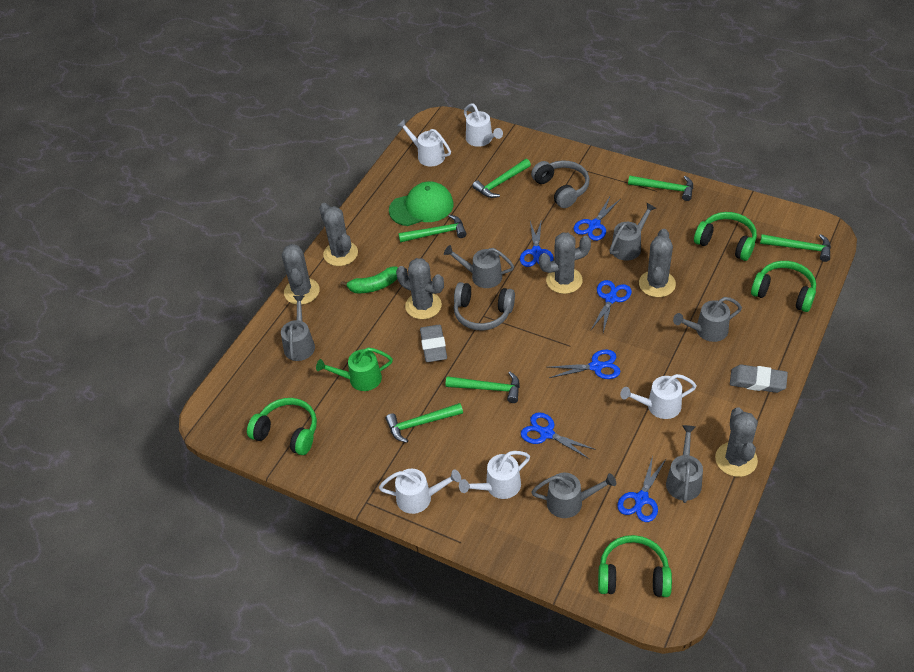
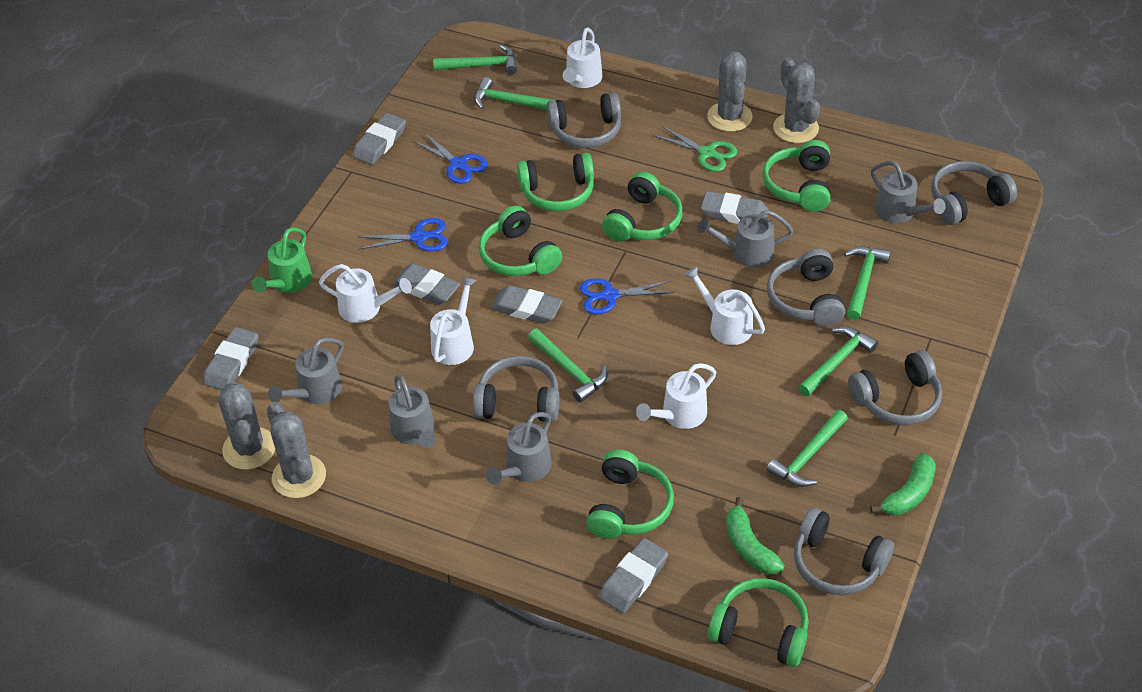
blue scissors: 6 -> 3
green banana: 1 -> 2
green cap: 1 -> 0
green headphones: 4 -> 6
green scissors: 0 -> 1
grey cactus: 6 -> 4
grey eraser: 2 -> 6
grey headphones: 2 -> 6
grey watering can: 6 -> 5

